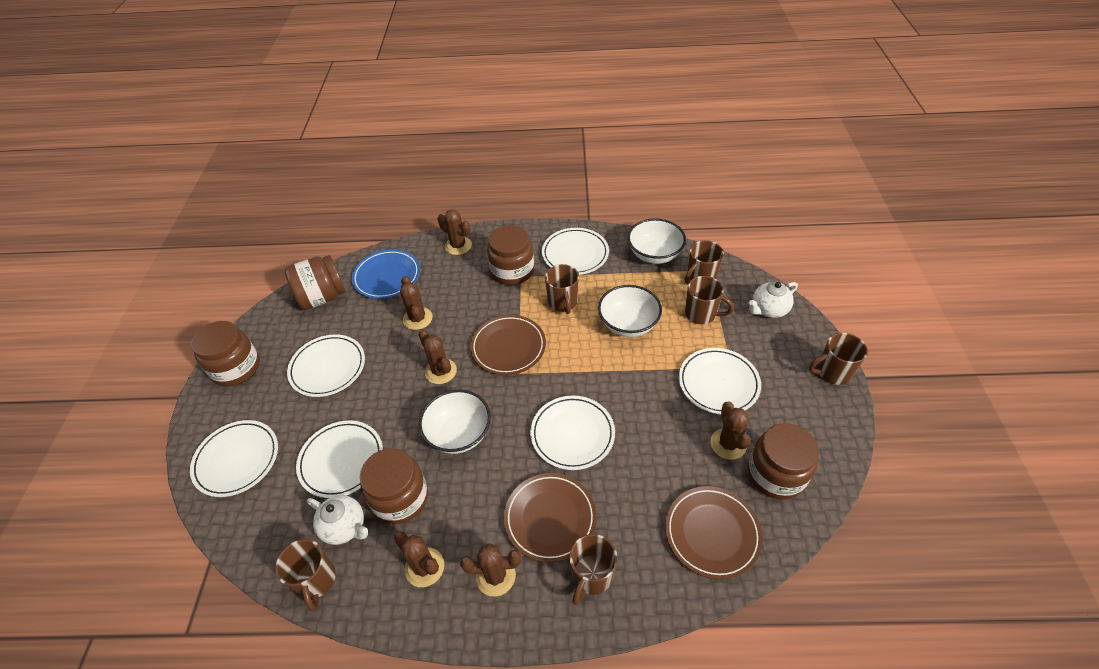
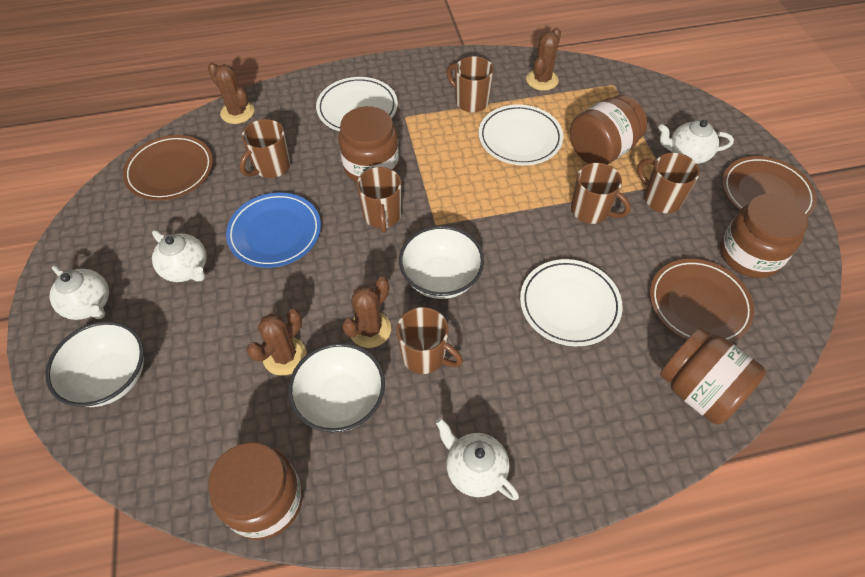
brown cactus: 6 -> 4
white plate: 6 -> 3
white teapot: 2 -> 4

